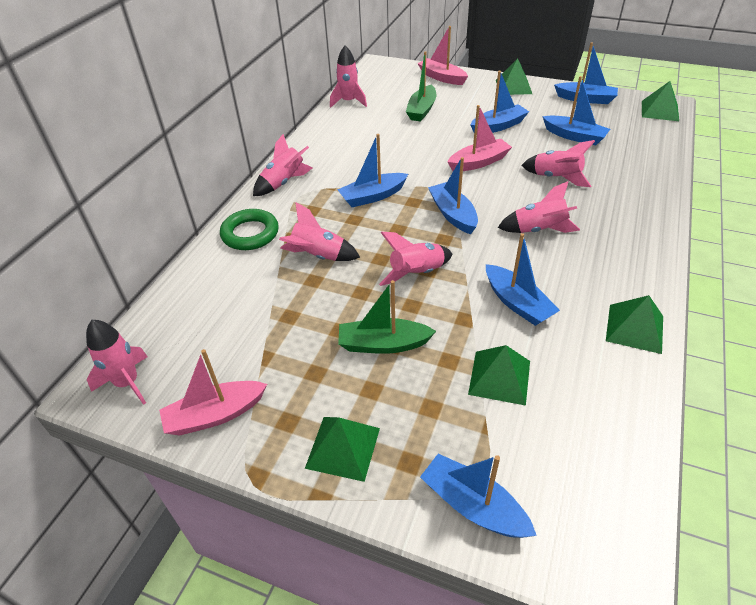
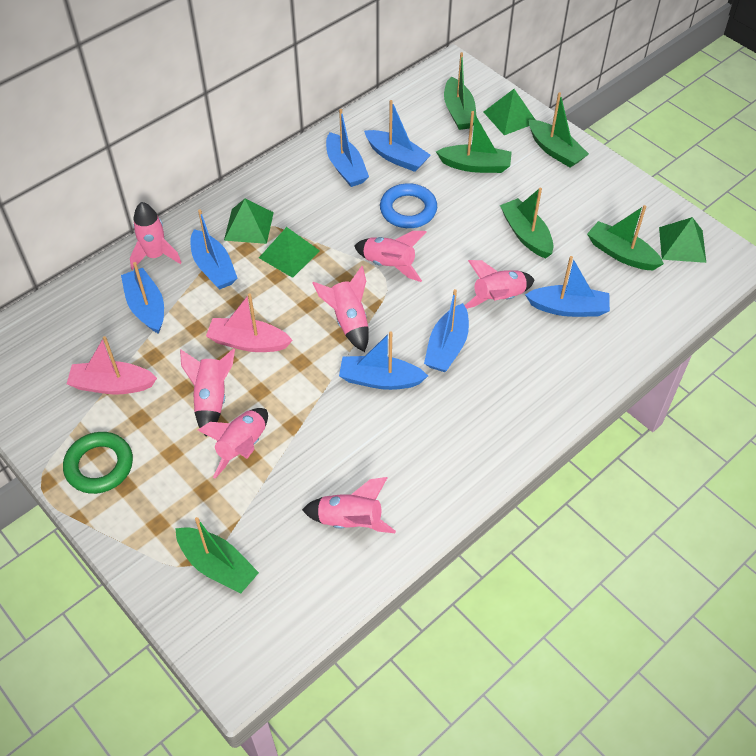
blue ring: 0 -> 1
green boat: 2 -> 6
green pyramid: 5 -> 4
pink boat: 3 -> 2

